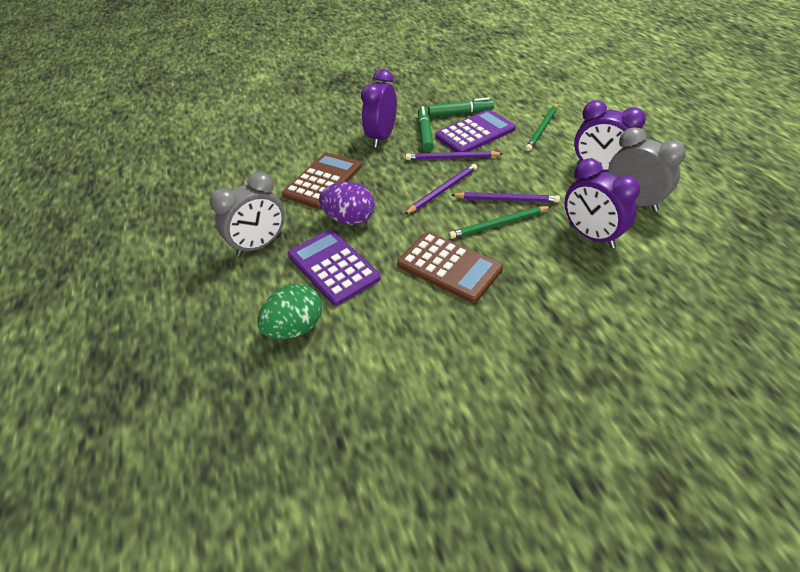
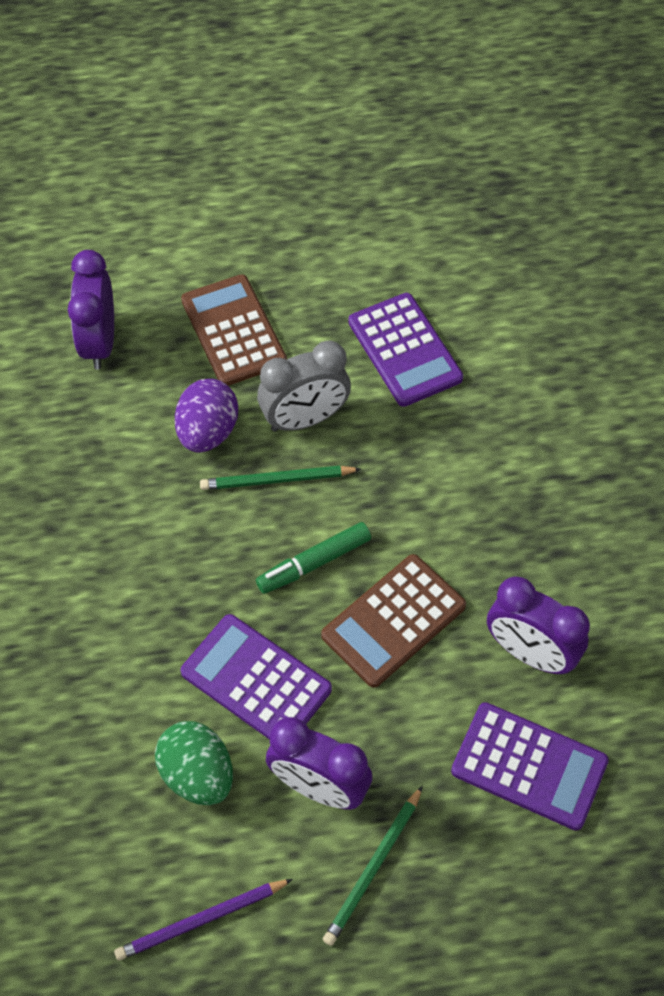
green marker: 2 -> 1
grey clock: 2 -> 1
purple calculator: 2 -> 3
purple pencil: 3 -> 1

